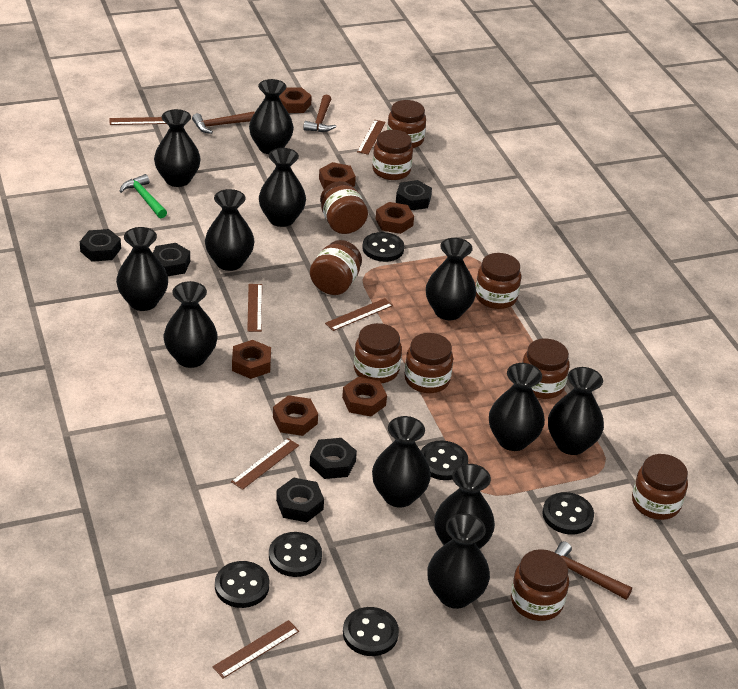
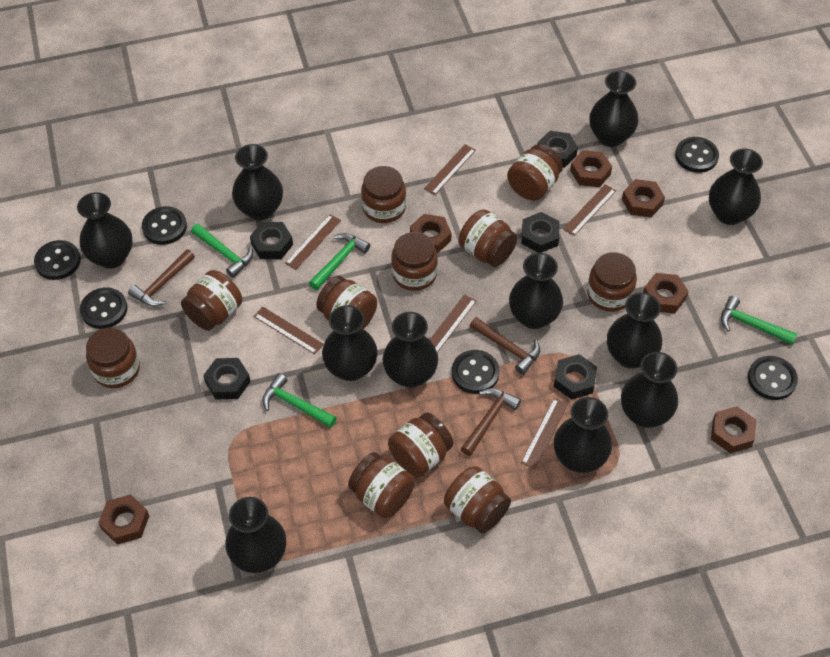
black vase: 12 -> 11
brown jar: 10 -> 11
green hammer: 1 -> 4

